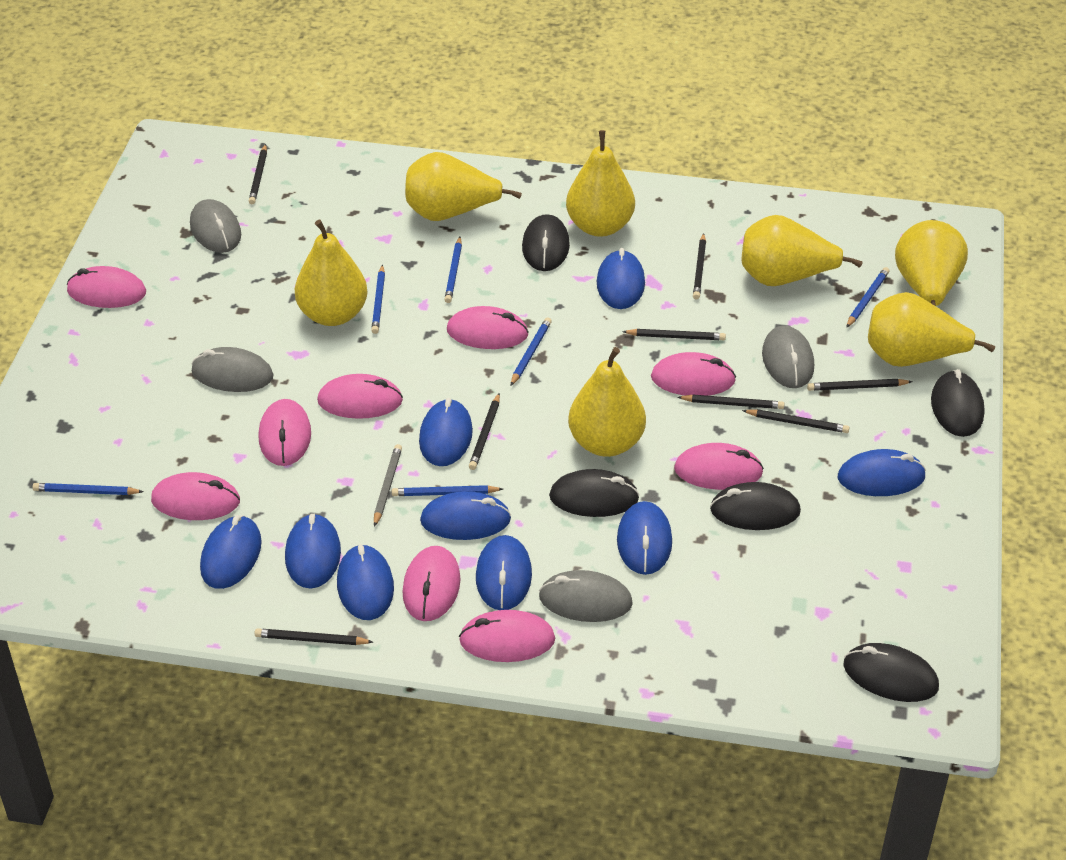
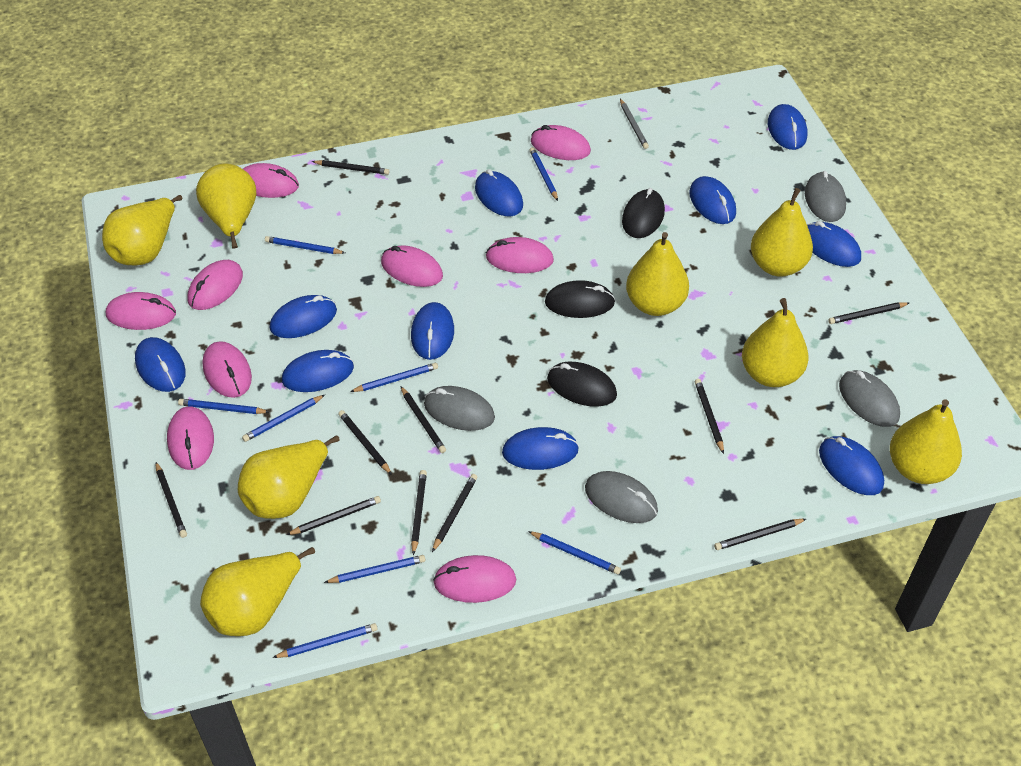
black mouse: 5 -> 3
black pencil: 8 -> 10
blue mouse: 9 -> 10
blue pencil: 6 -> 8
yellow pear: 7 -> 8

